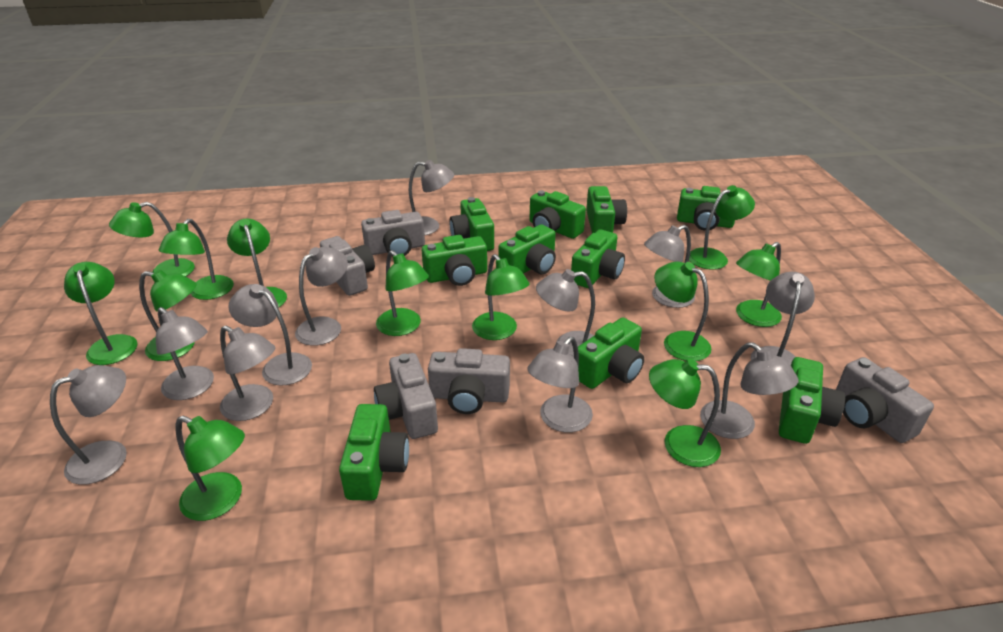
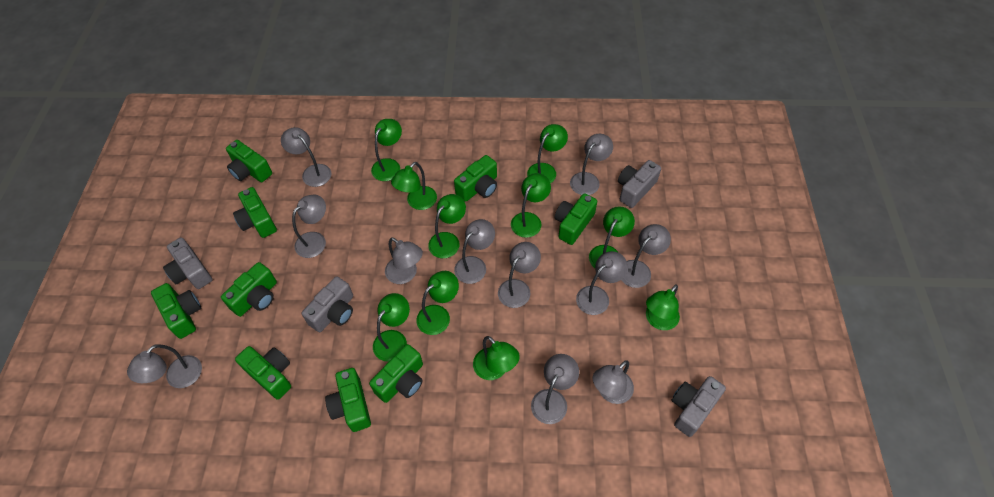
green camera: 10 -> 9
green lamp: 12 -> 10
grey camera: 5 -> 4

